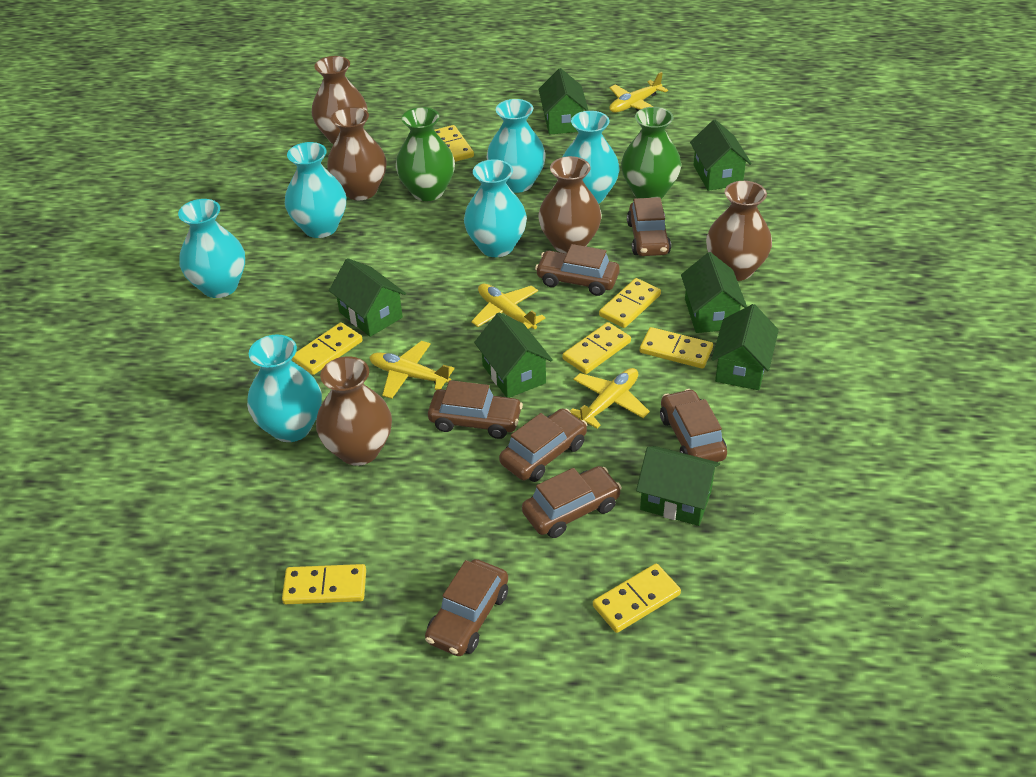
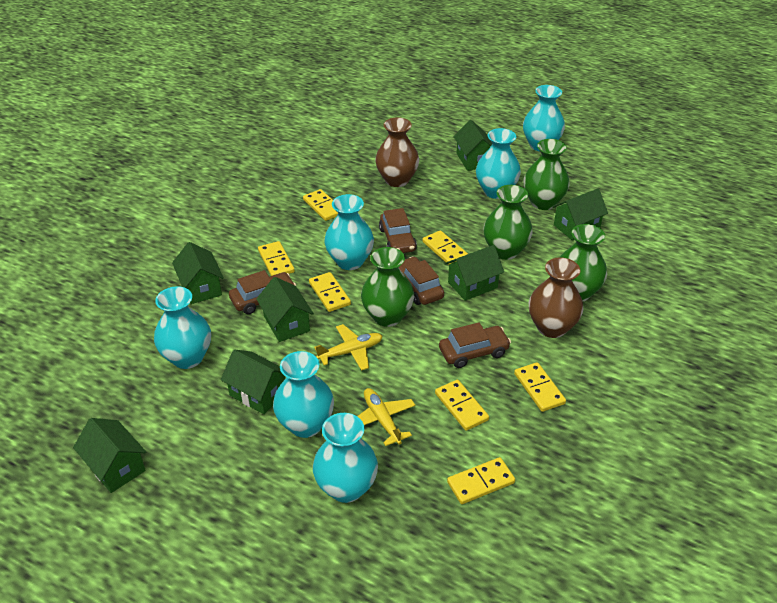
brown car: 7 -> 4
brown vase: 5 -> 2
green vase: 2 -> 4
yellow plane: 4 -> 2

